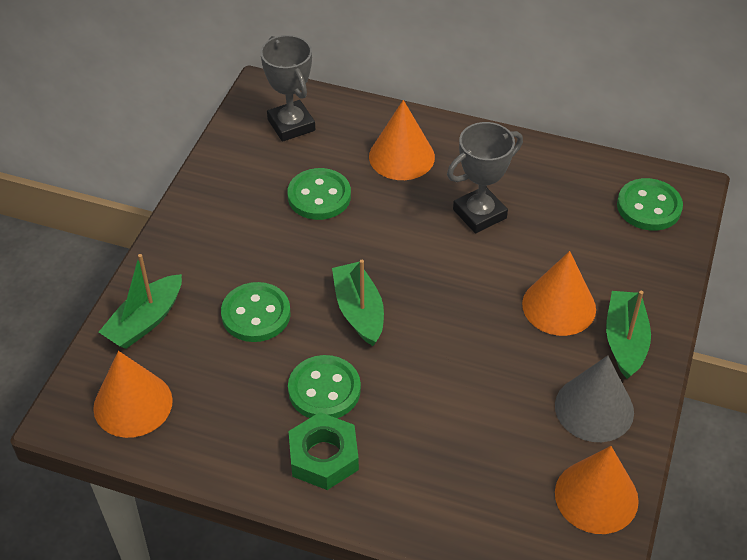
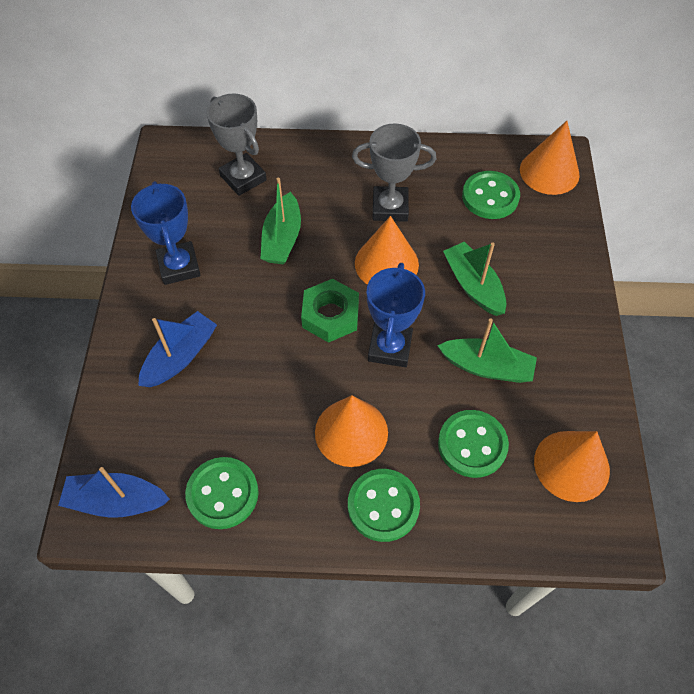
blue boat: 0 -> 2
blue trophy: 0 -> 2
grey cone: 1 -> 0

